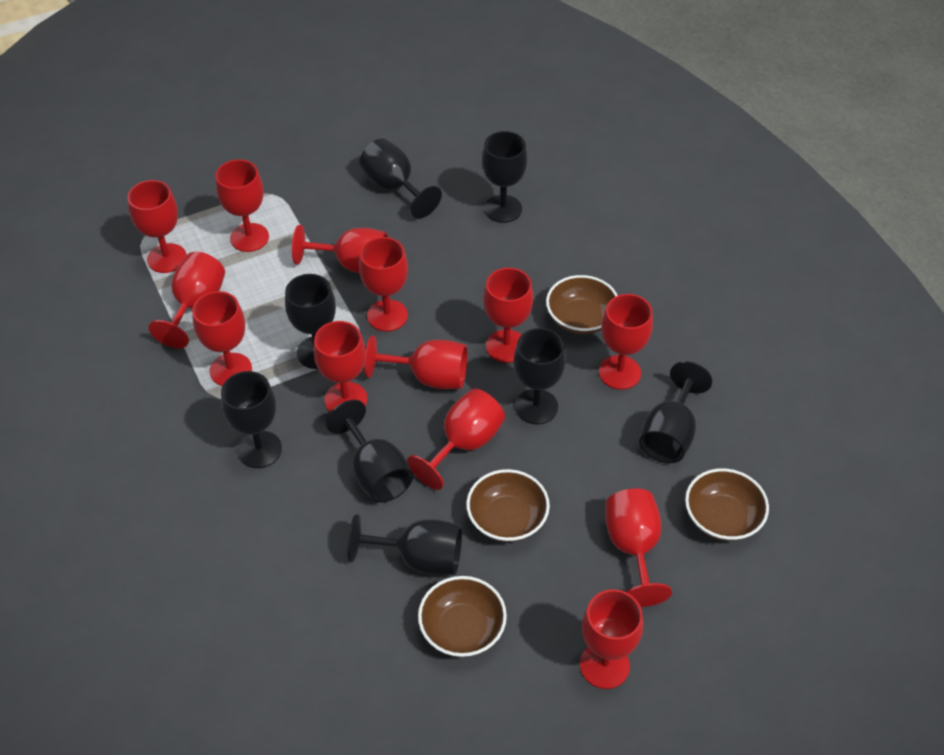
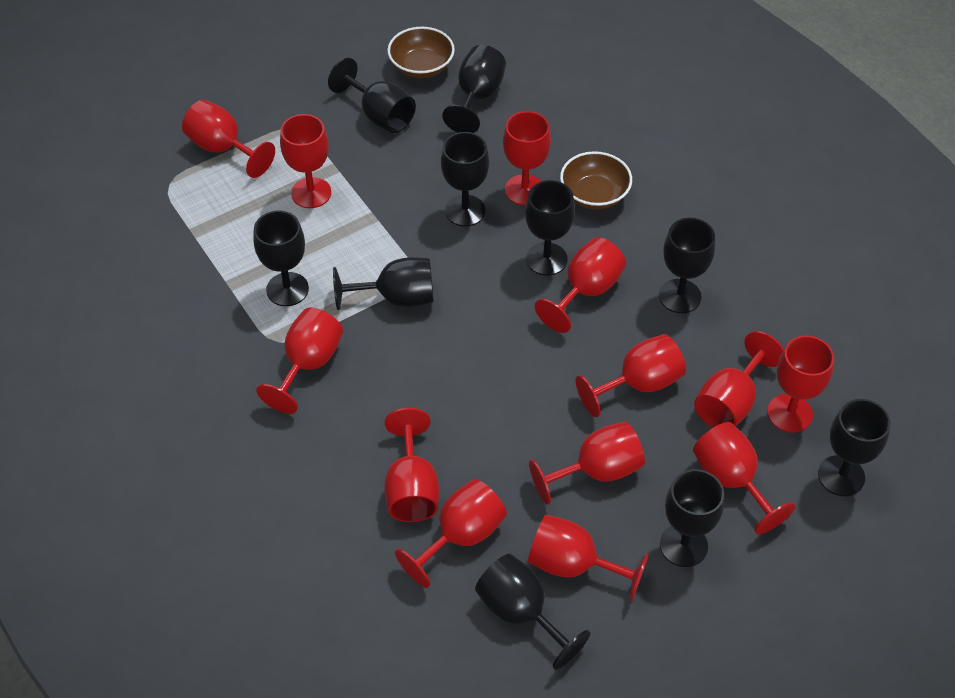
black goblet: 8 -> 10
brown bowl: 4 -> 2

